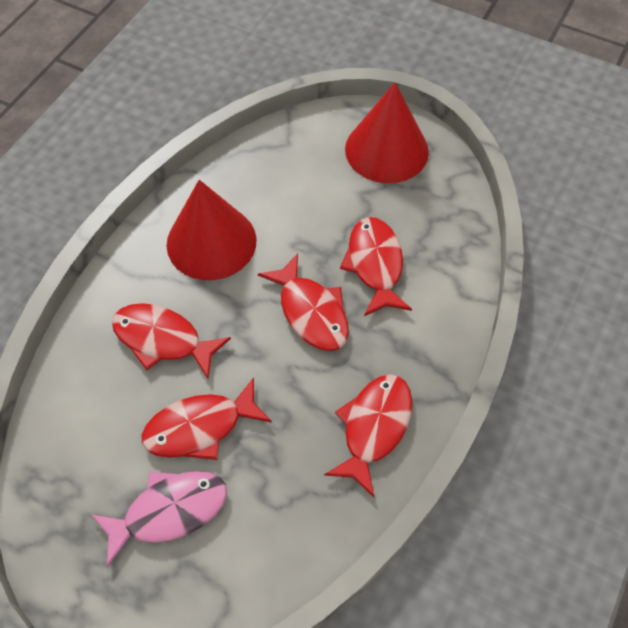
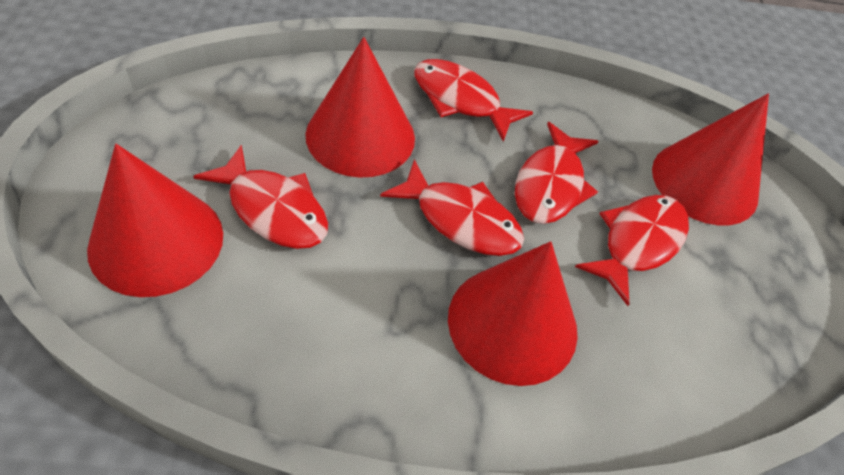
pink fish: 1 -> 0
red cone: 2 -> 4

